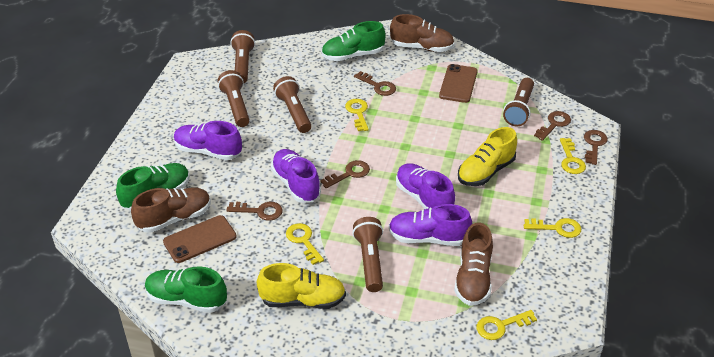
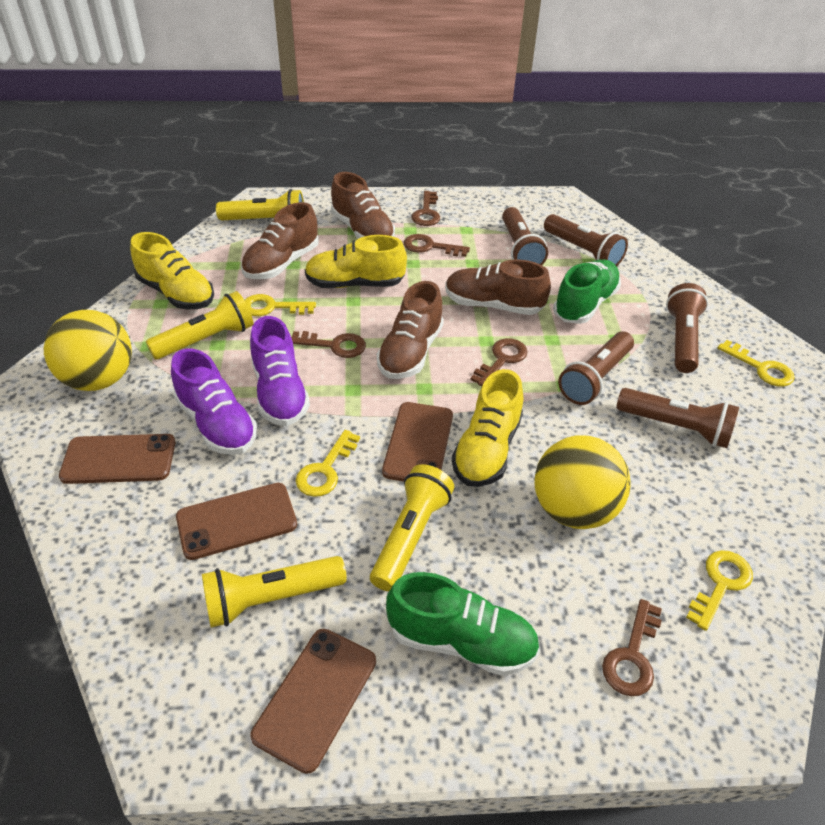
brown phone: 2 -> 4
brown shoe: 3 -> 4
green shoe: 3 -> 2
purple shoe: 4 -> 2
yellow ball: 0 -> 2
yellow flashlight: 0 -> 4
yellow key: 5 -> 4
yellow shoe: 2 -> 3

